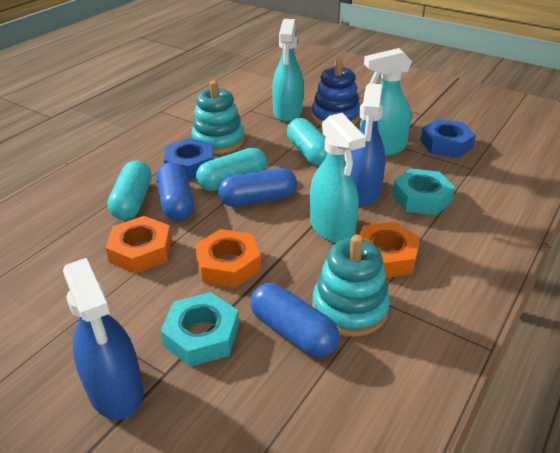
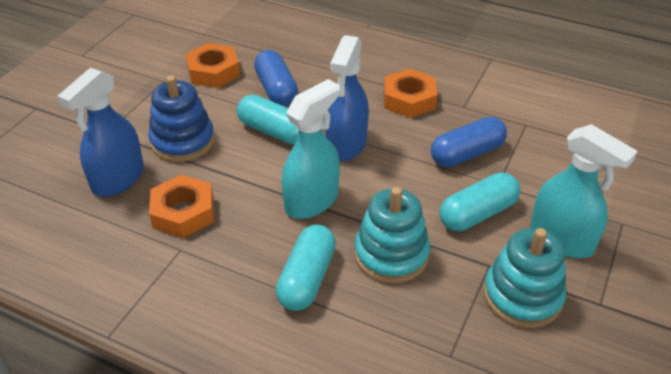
blue capsule: 3 -> 2
blue nut: 2 -> 0
turquoise nut: 2 -> 0
turquoise spray bottle: 3 -> 2

